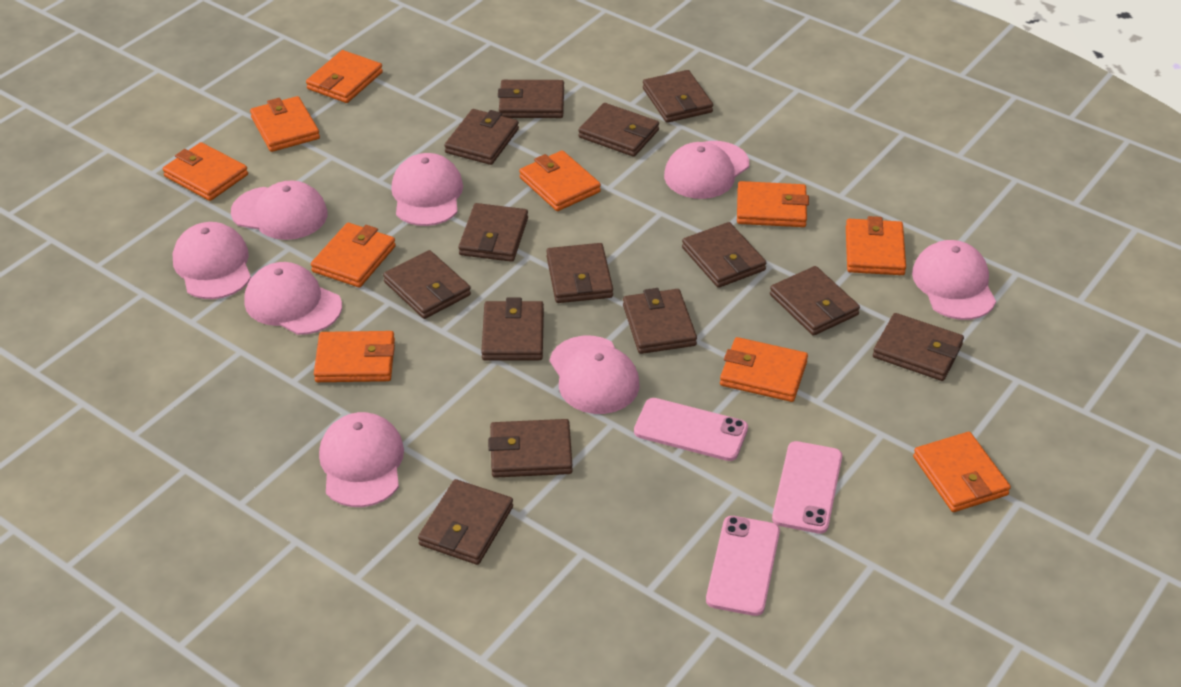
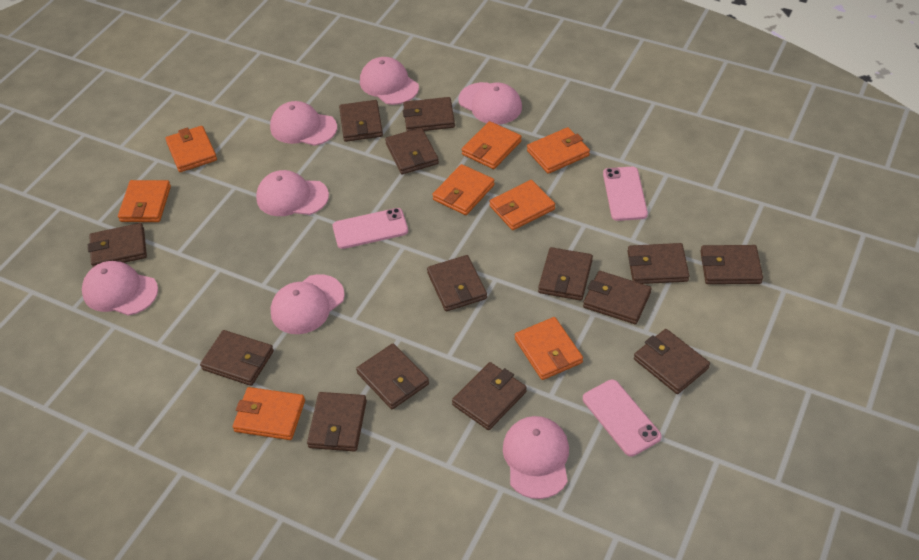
orange wallet: 10 -> 8
pink cap: 8 -> 7

